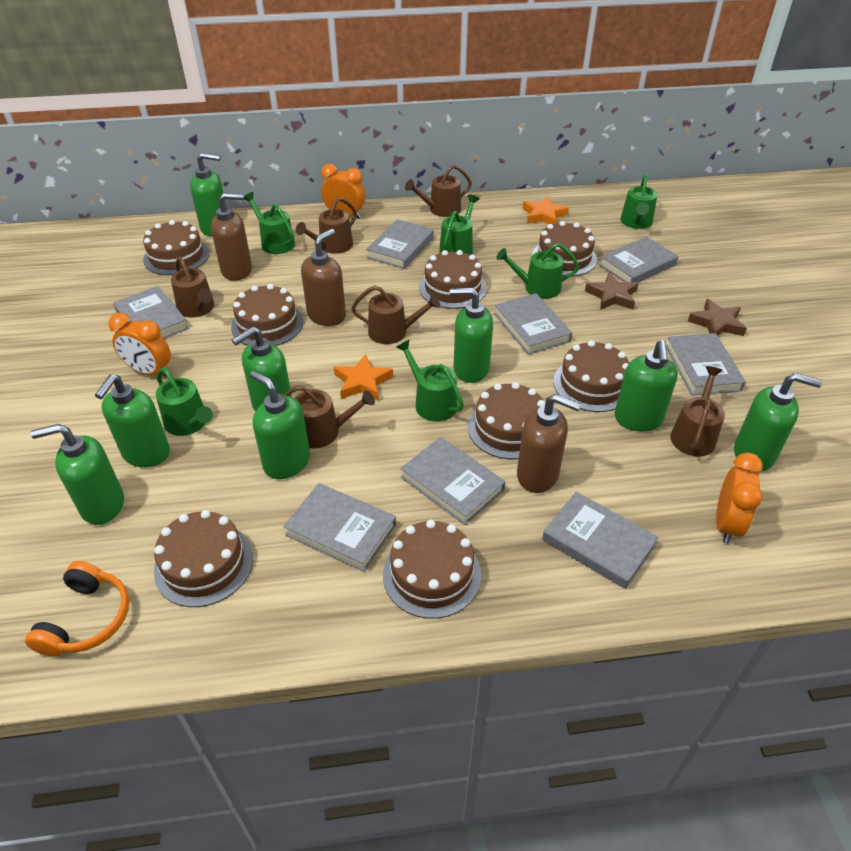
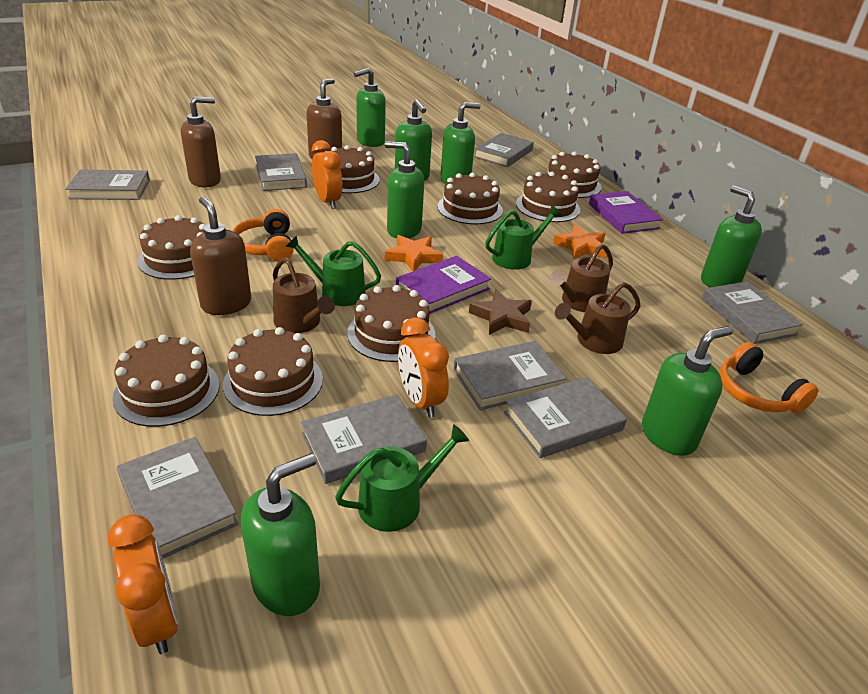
brown star: 2 -> 1
brown watering can: 6 -> 3
green soap dispenser: 8 -> 7
green watering can: 6 -> 3
orange headphones: 1 -> 2
purple book: 0 -> 2

